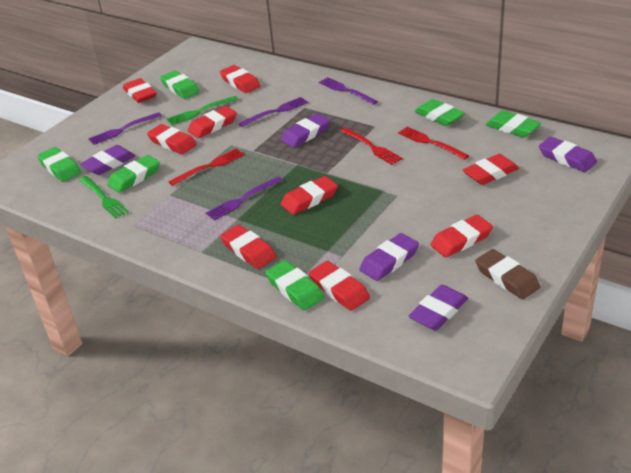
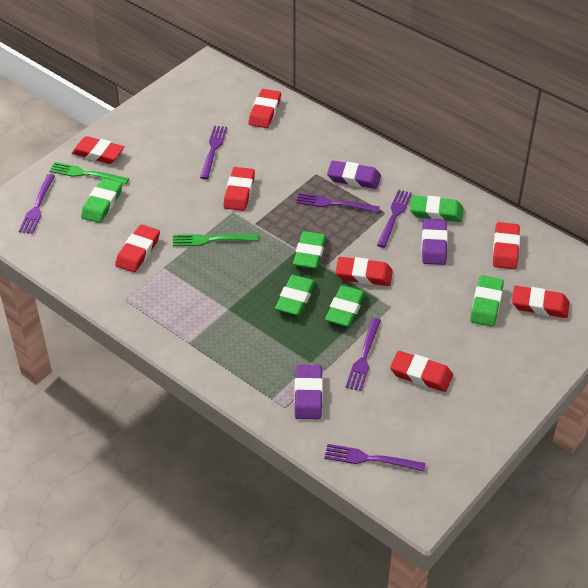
brown eraser: 1 -> 0
purple eraser: 5 -> 3
purple fork: 4 -> 6
red eraser: 9 -> 8
red fork: 3 -> 0

